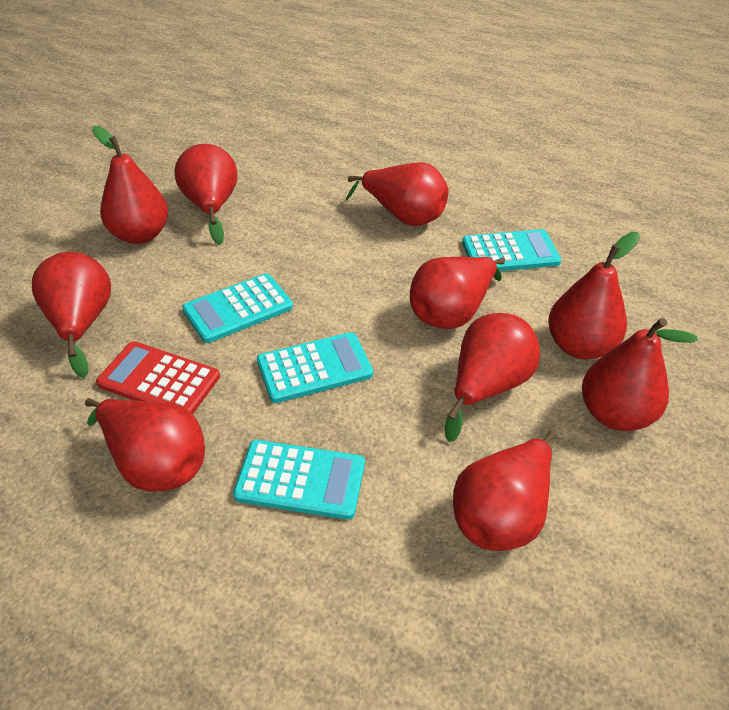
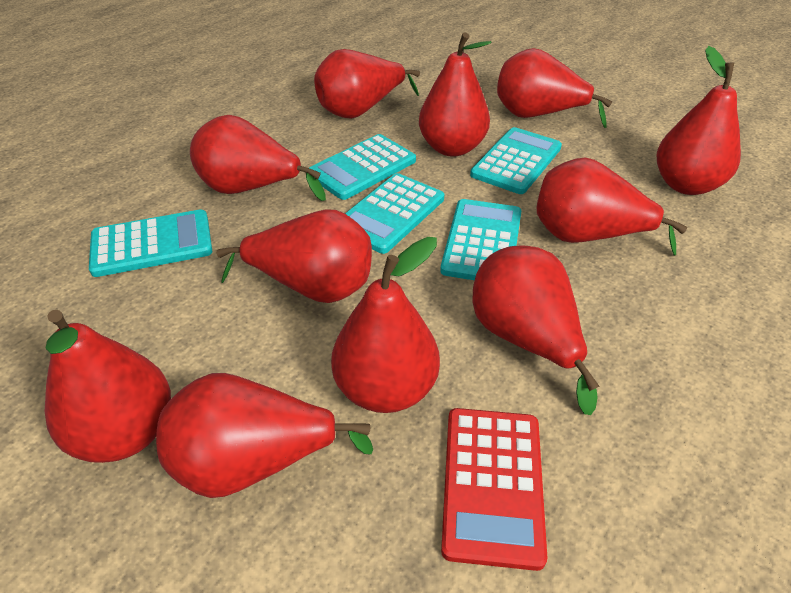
red pear: 10 -> 11
turquoise calculator: 4 -> 5

